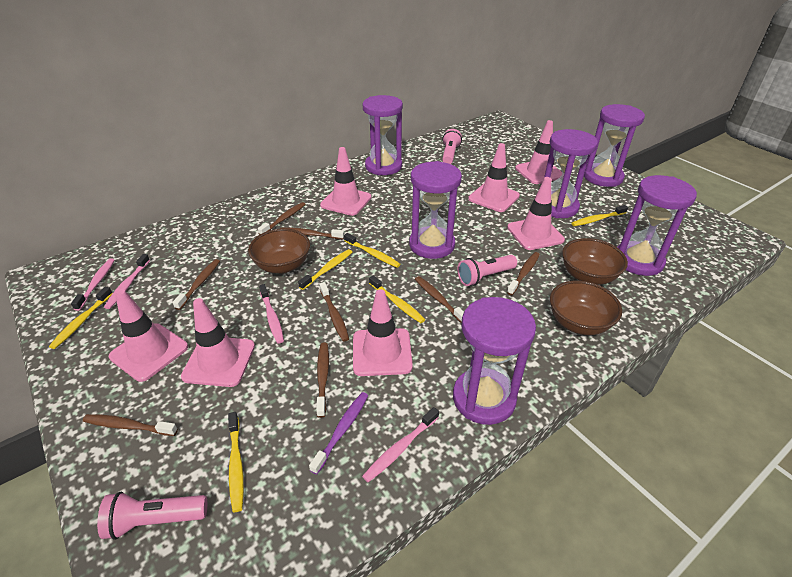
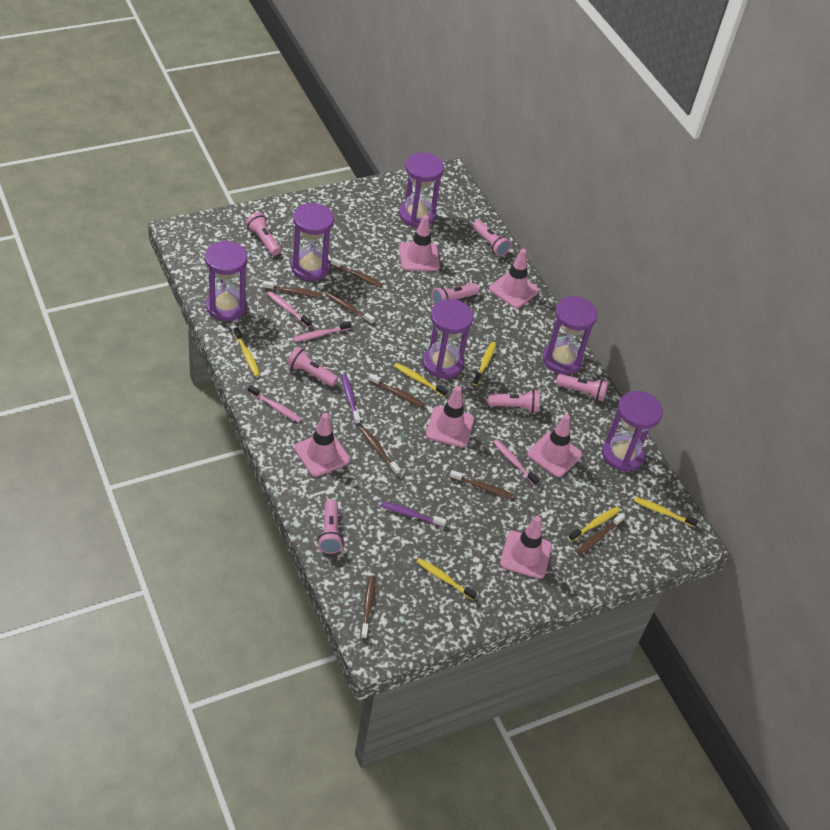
brown bowl: 3 -> 0
pink flashlight: 3 -> 7
pink traffic cone: 7 -> 6
purple toothbrush: 1 -> 2

